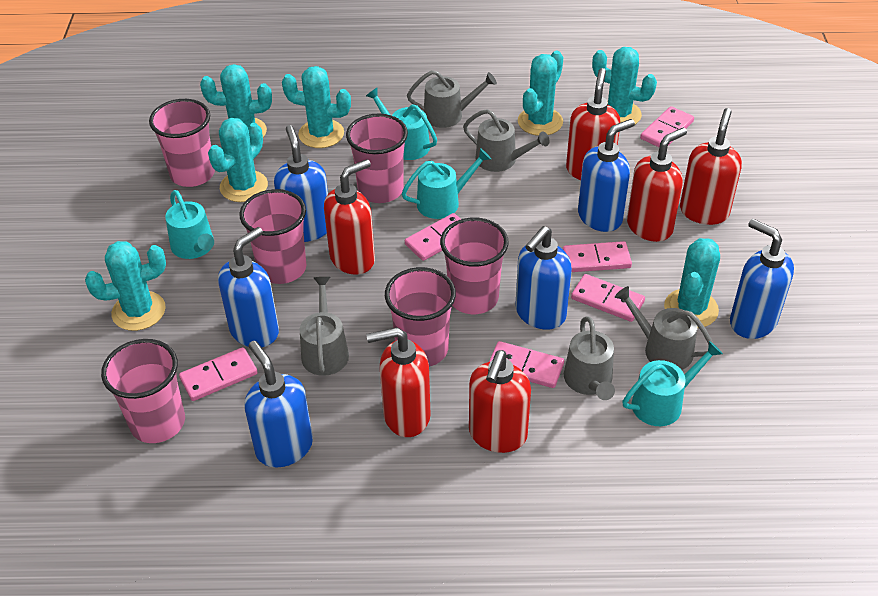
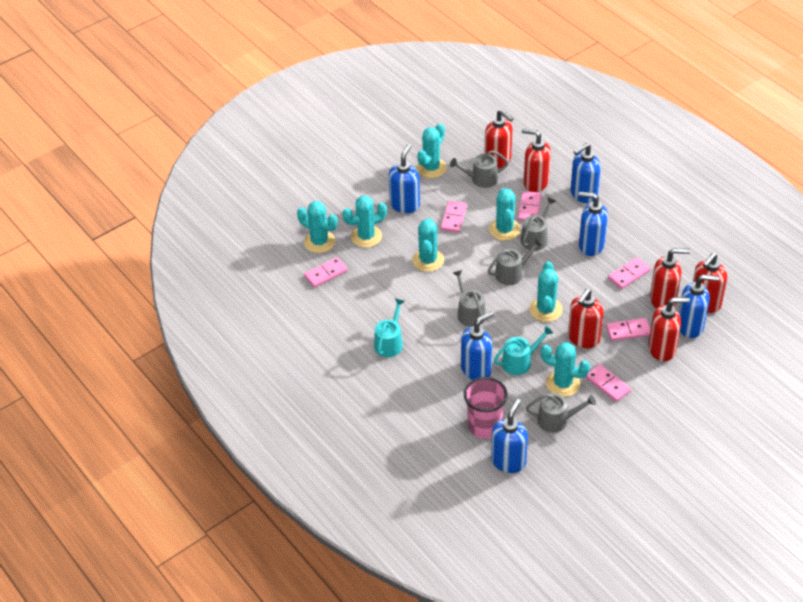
pink cup: 6 -> 1
turquoise watering can: 4 -> 2

